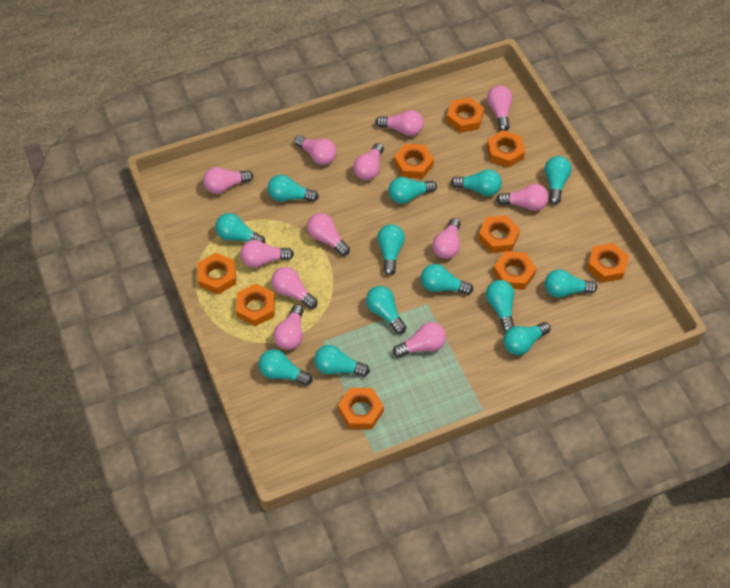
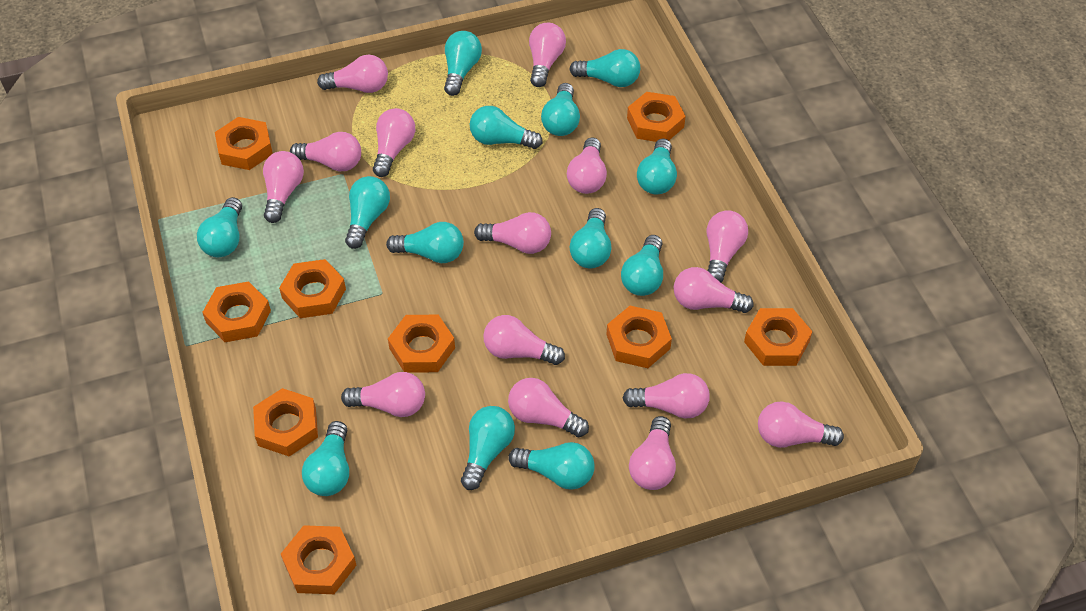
pink light bulb: 12 -> 15

